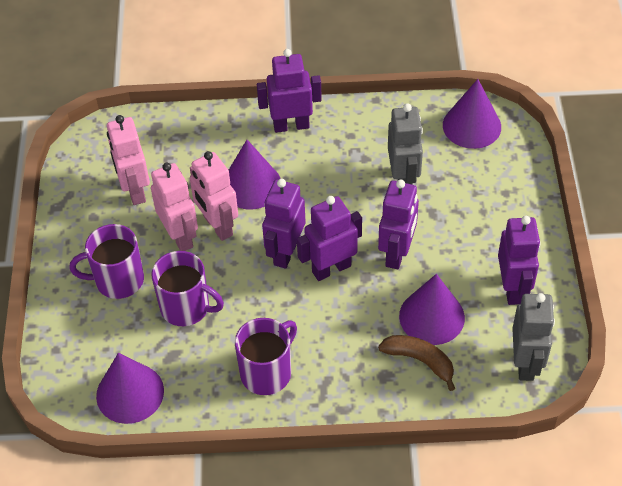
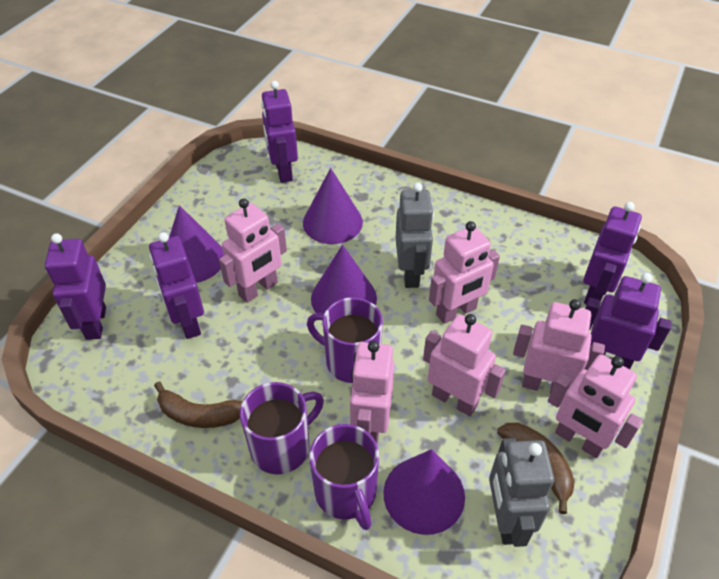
brown banana: 1 -> 2
pink robot: 3 -> 6

